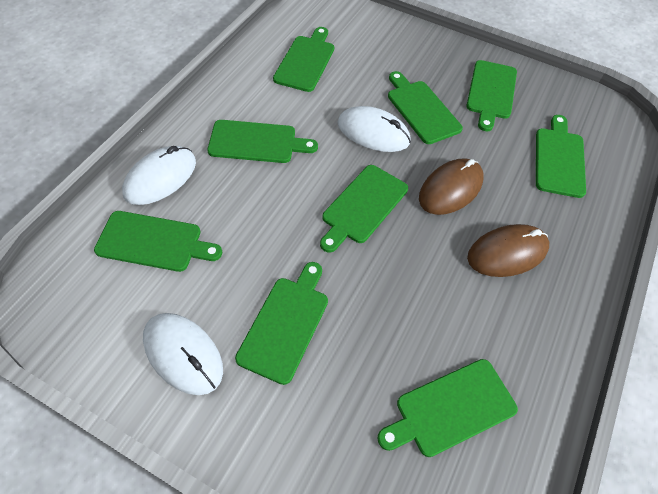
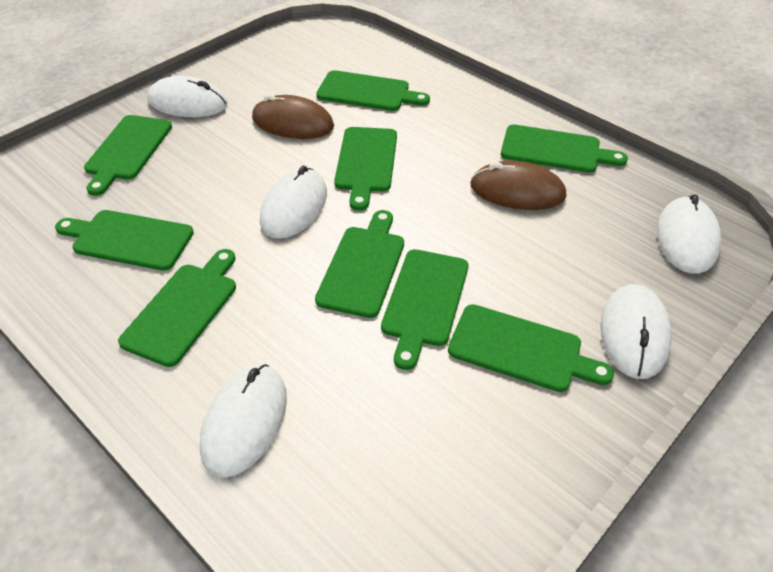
white mouse: 3 -> 5

